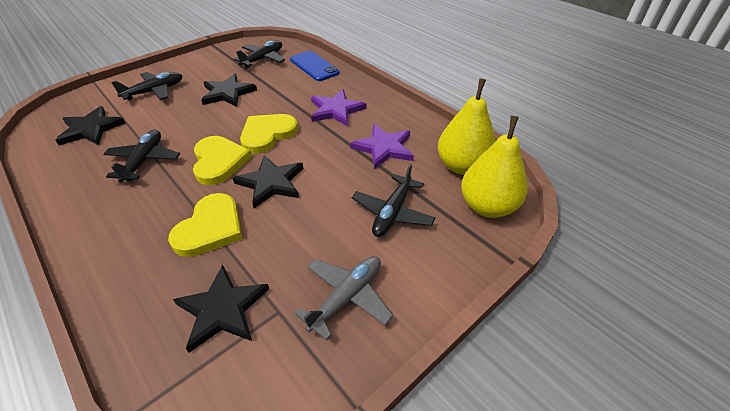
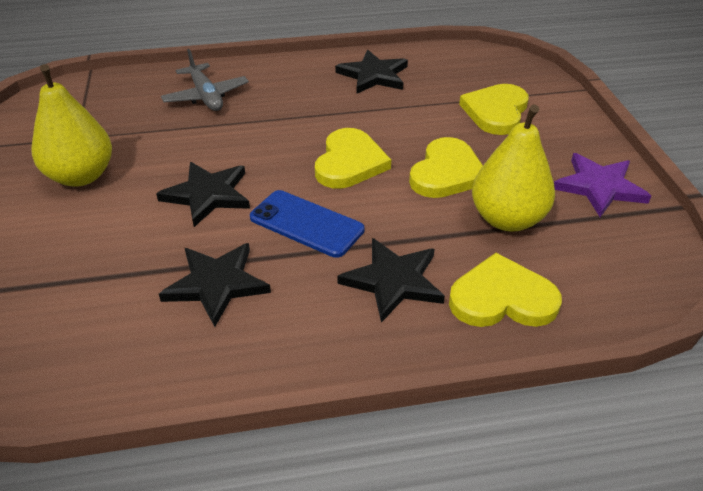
black plane: 4 -> 0
purple star: 2 -> 1
yellow heart: 3 -> 4

